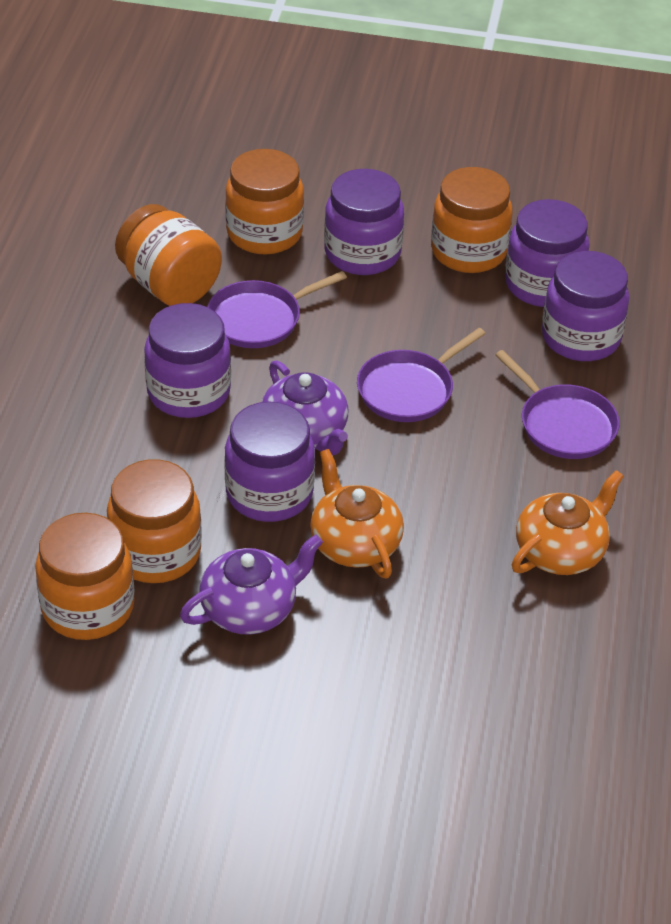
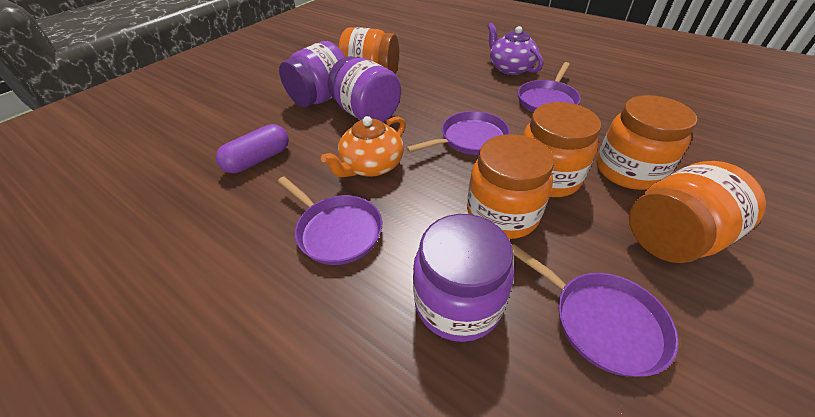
orange teapot: 2 -> 1
purple capsule: 0 -> 1
purple jar: 5 -> 3
purple pan: 3 -> 4
purple teapot: 2 -> 1

